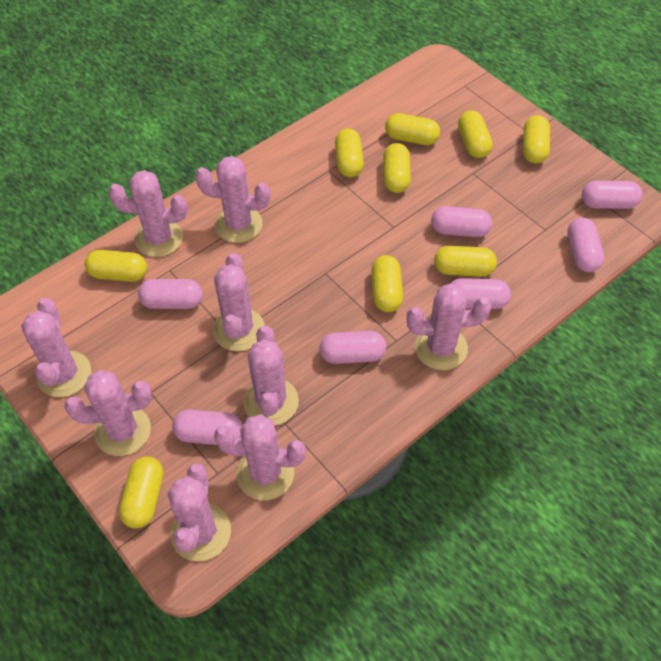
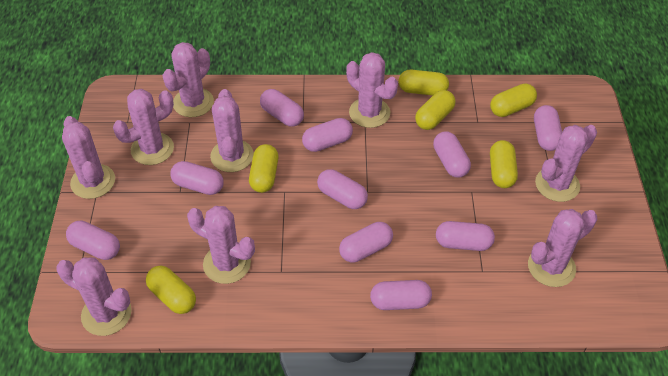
pink capsule: 7 -> 10
yellow capsule: 9 -> 6

